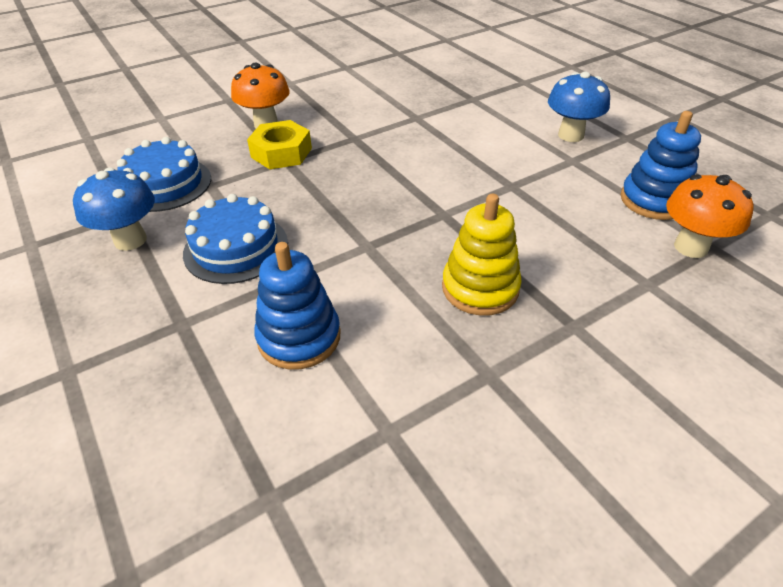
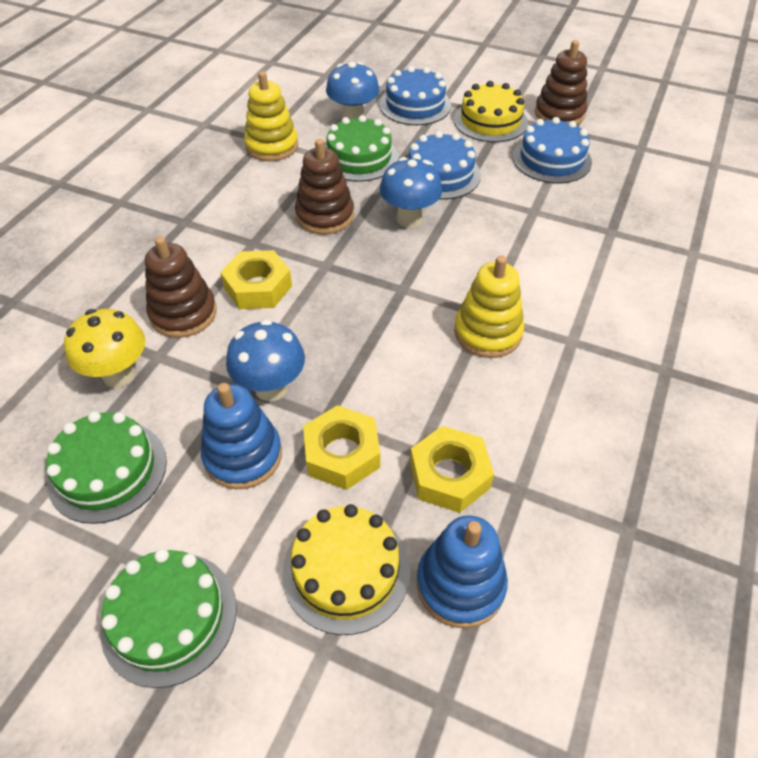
blue cake: 2 -> 3
blue mushroom: 2 -> 3
brown stacking toy: 0 -> 3
green cake: 0 -> 3
orange mushroom: 2 -> 0
yellow cake: 0 -> 2
yellow mushroom: 0 -> 1
yellow nut: 1 -> 3
yellow stacking toy: 1 -> 2

